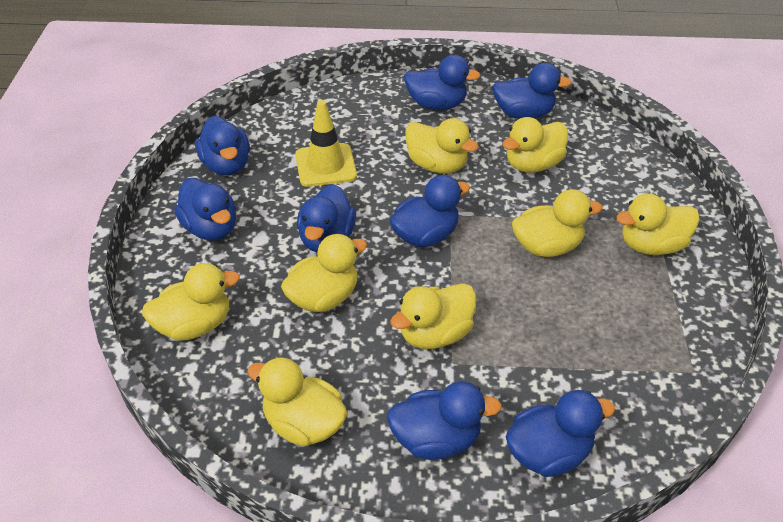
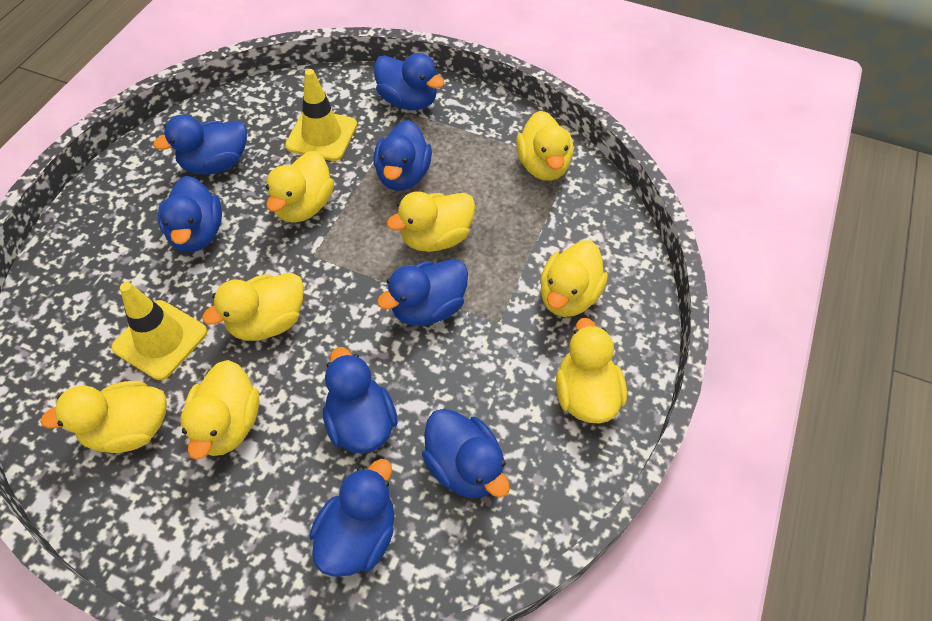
yellow traffic cone: 1 -> 2

